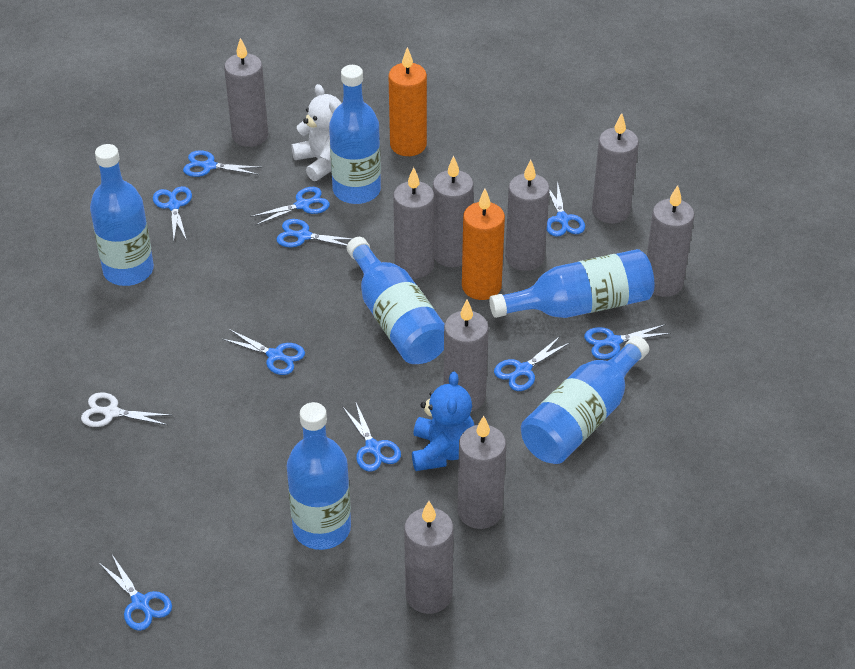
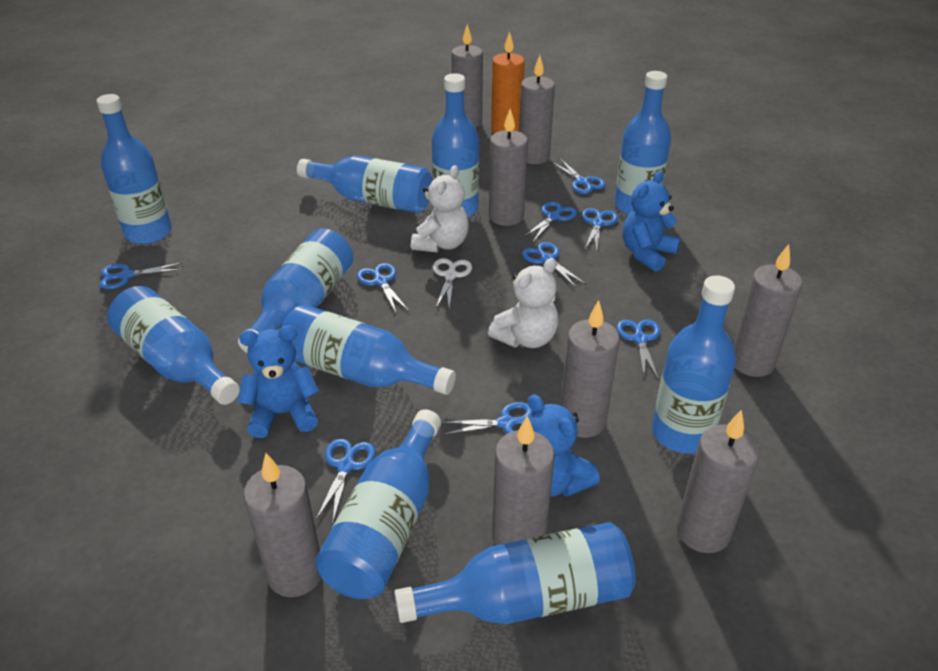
blue bottle: 6 -> 10
blue scissors: 10 -> 9
blue teddy bear: 1 -> 3
grey candle: 9 -> 8
orange candle: 2 -> 1
white teddy bear: 1 -> 2

